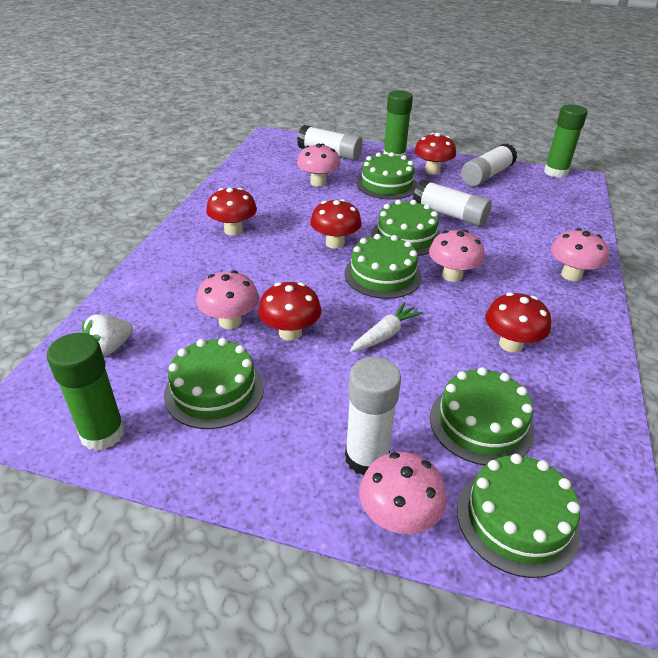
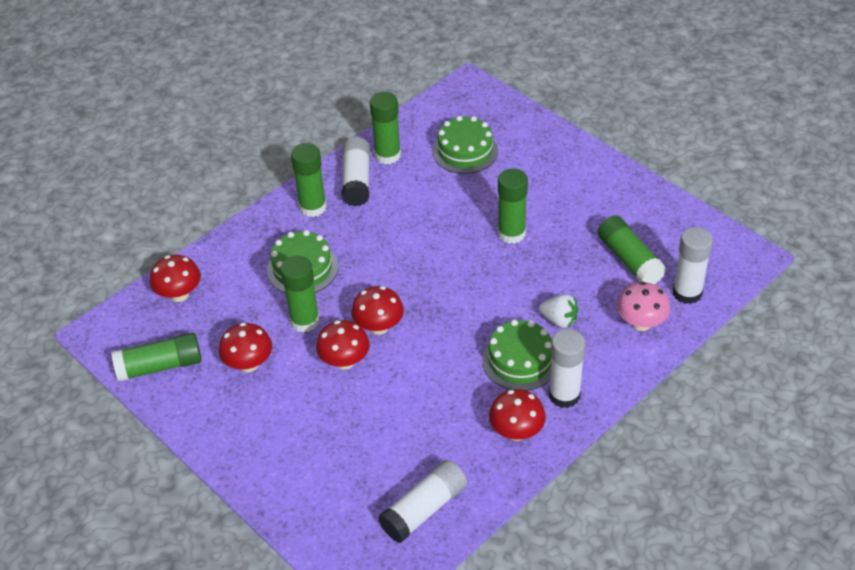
green cake: 6 -> 3
green glue stick: 3 -> 6
pink mushroom: 5 -> 1
white carrot: 1 -> 0

